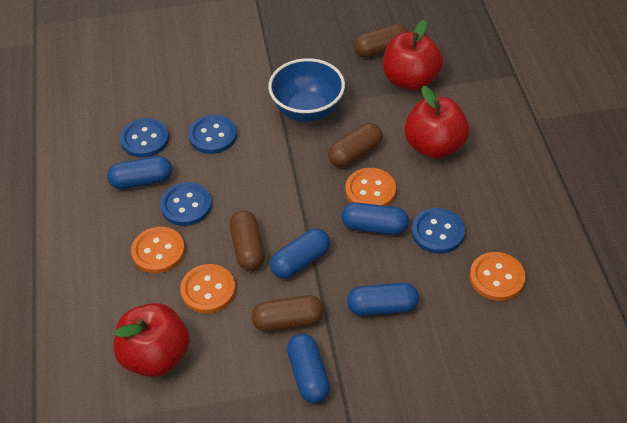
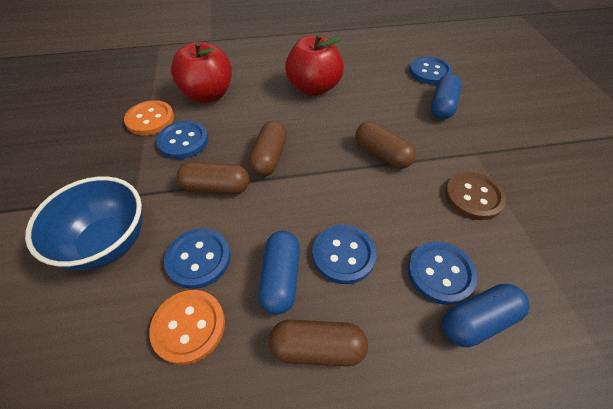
blue button: 4 -> 5
blue capsule: 5 -> 3
brown button: 0 -> 1
orange button: 4 -> 2
red apple: 3 -> 2

